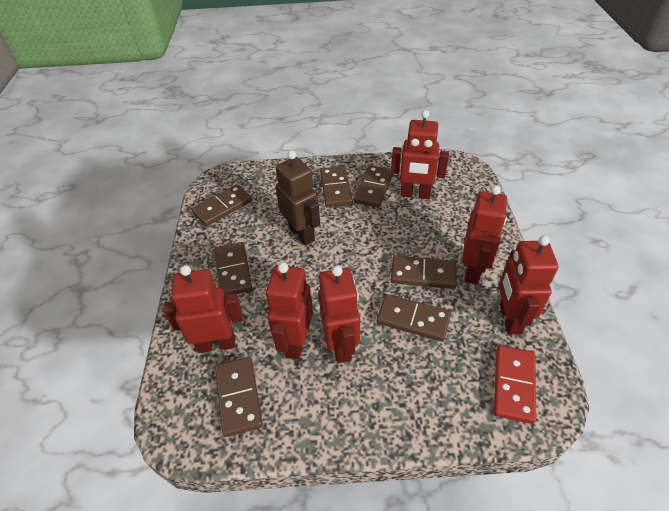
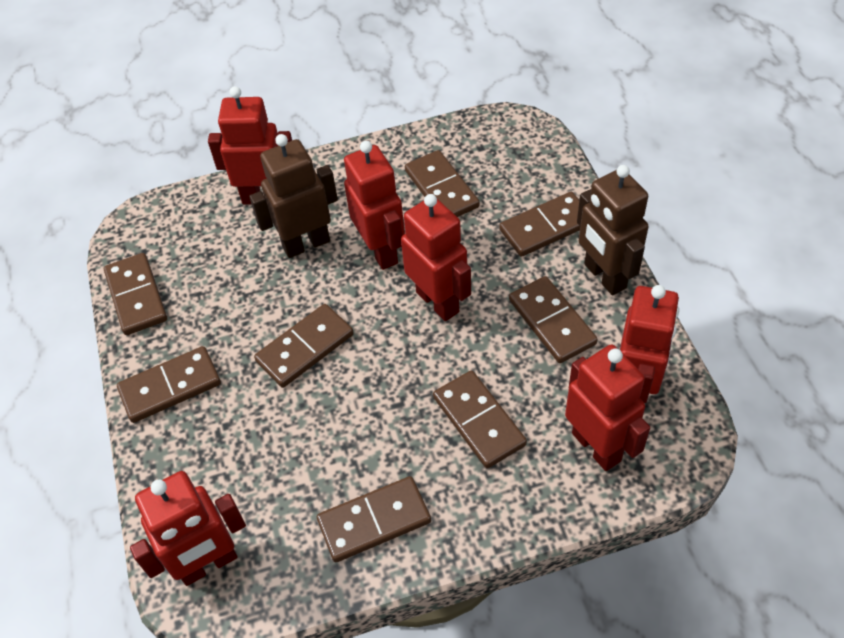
brown domino: 7 -> 8
brown robot: 1 -> 2
red domino: 1 -> 0

